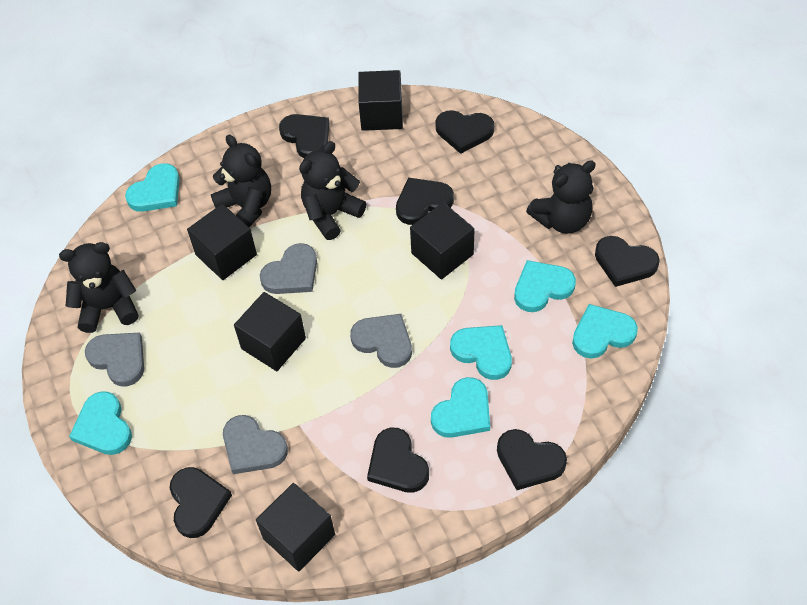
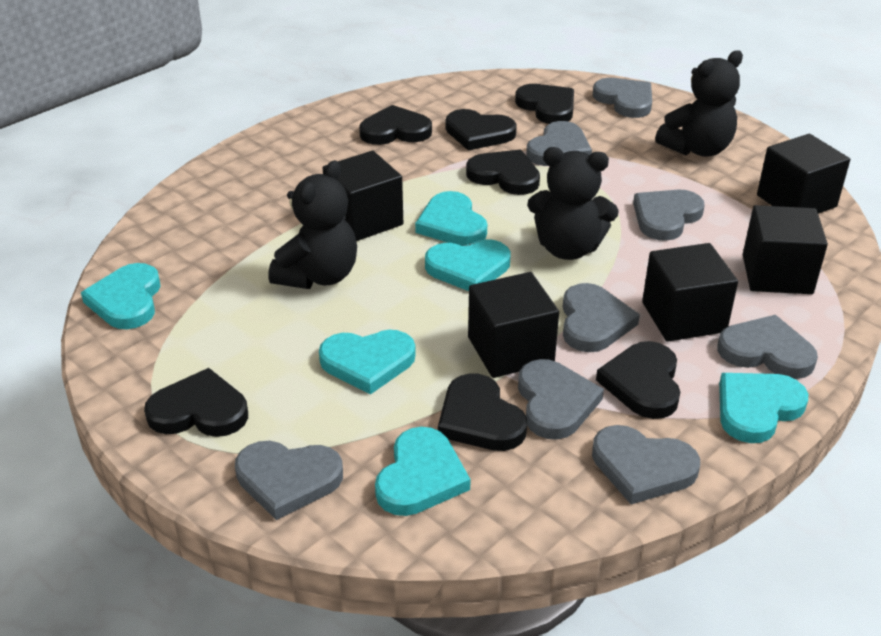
black teddy bear: 4 -> 3
grey heart: 4 -> 8

